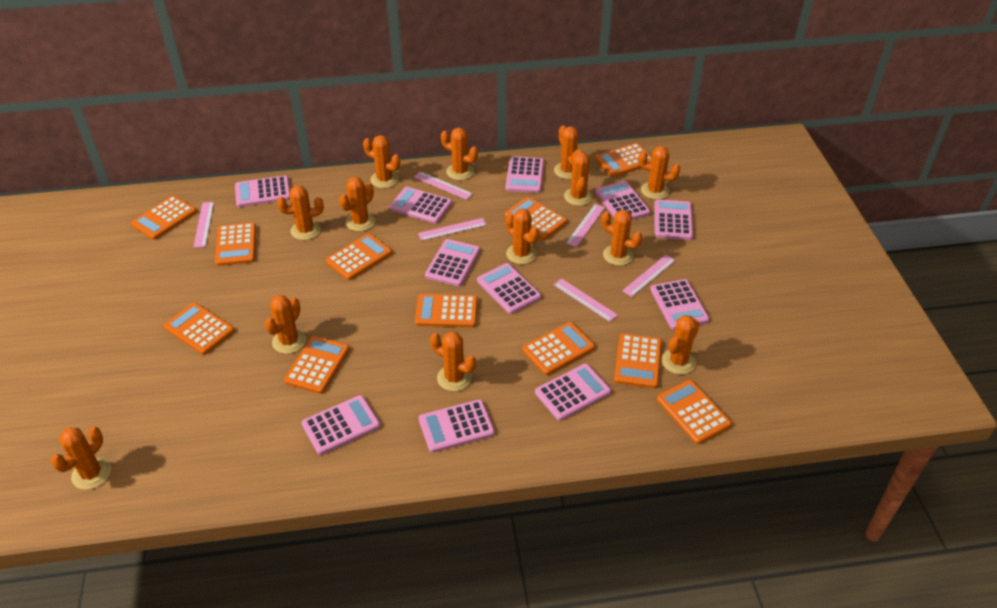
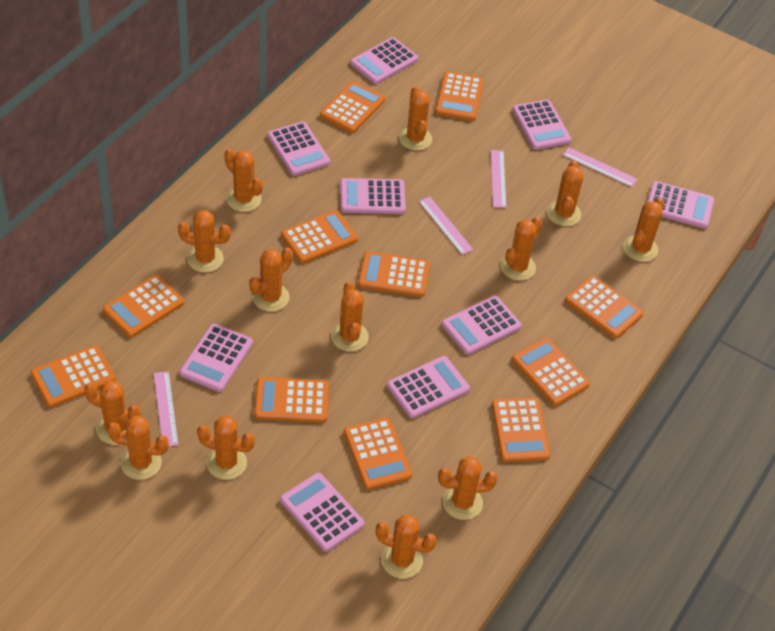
pink calculator: 11 -> 9
pink ruler: 6 -> 4

